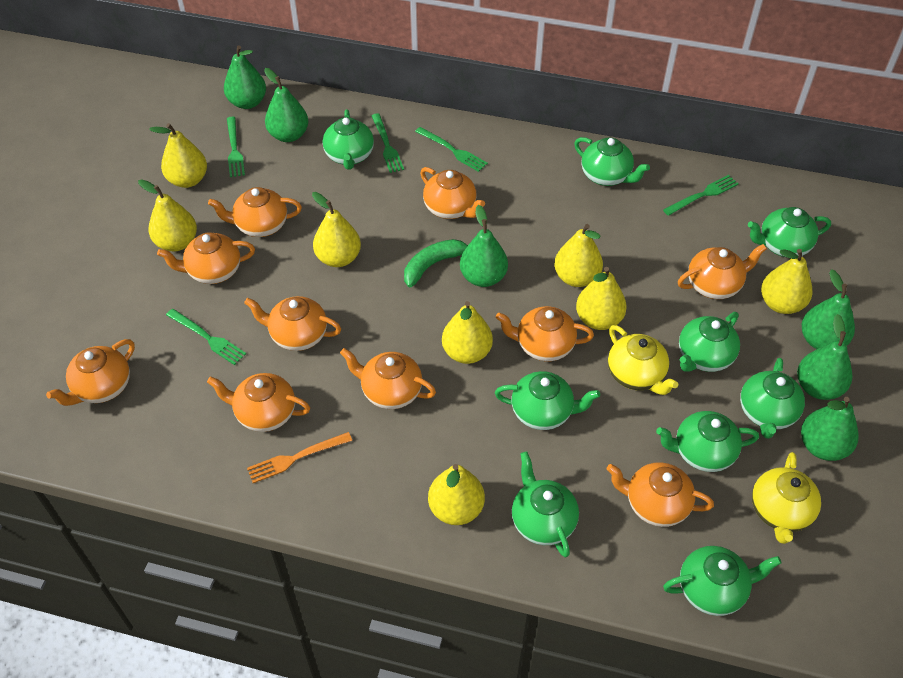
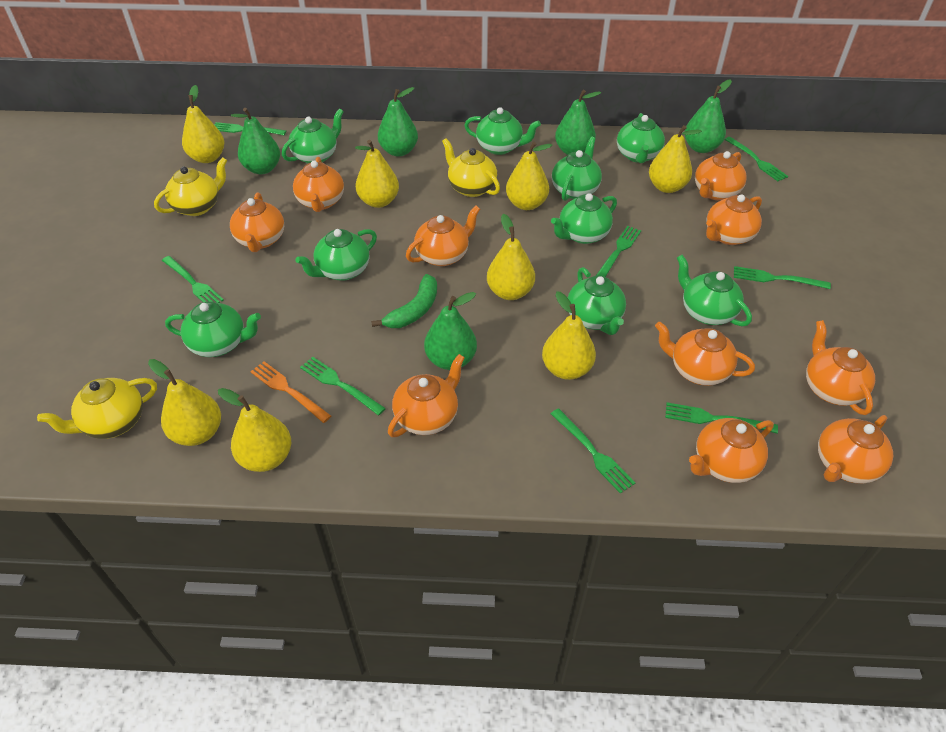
green fork: 5 -> 8
green pear: 6 -> 5
yellow teapot: 2 -> 3

